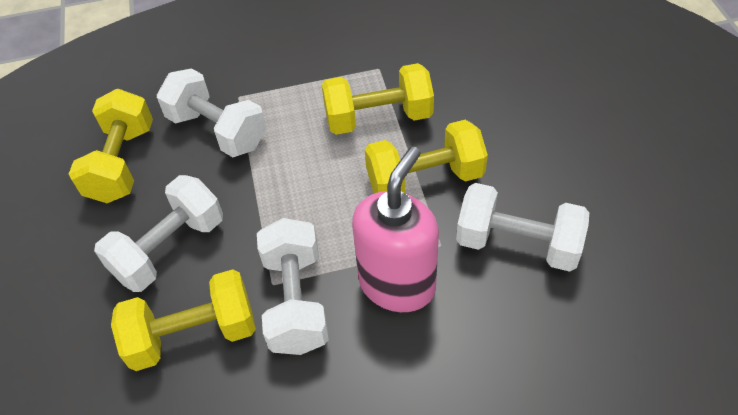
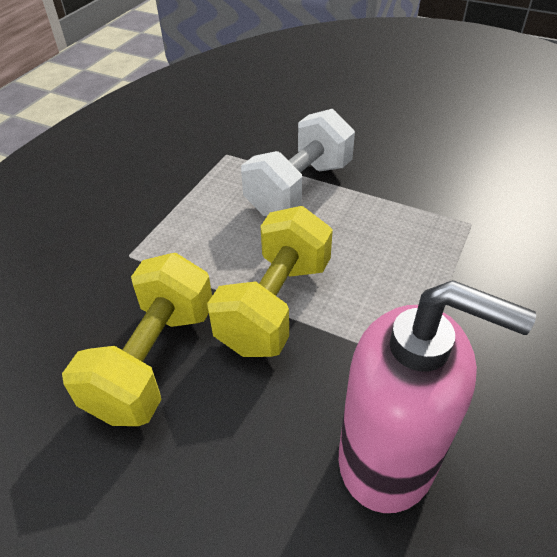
white dumbbell: 4 -> 1
yellow dumbbell: 4 -> 2

